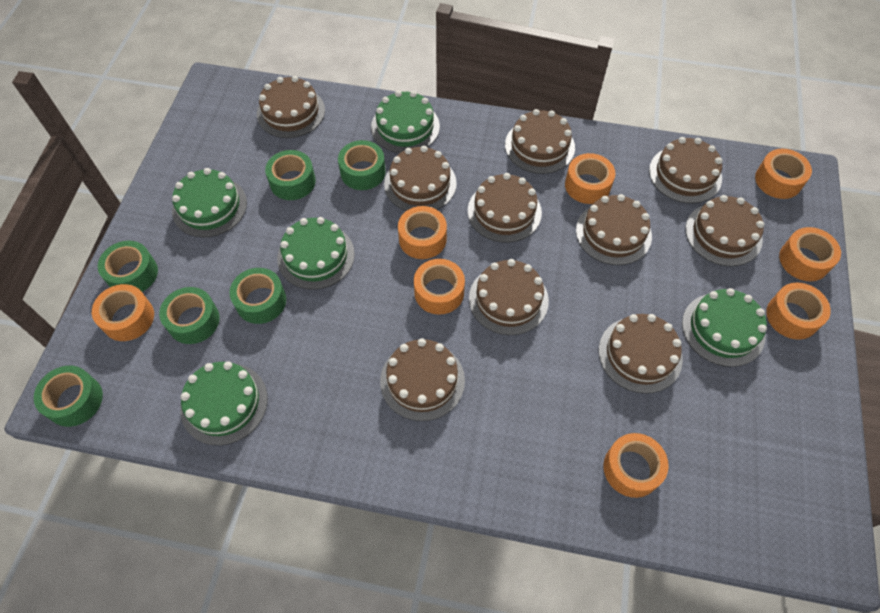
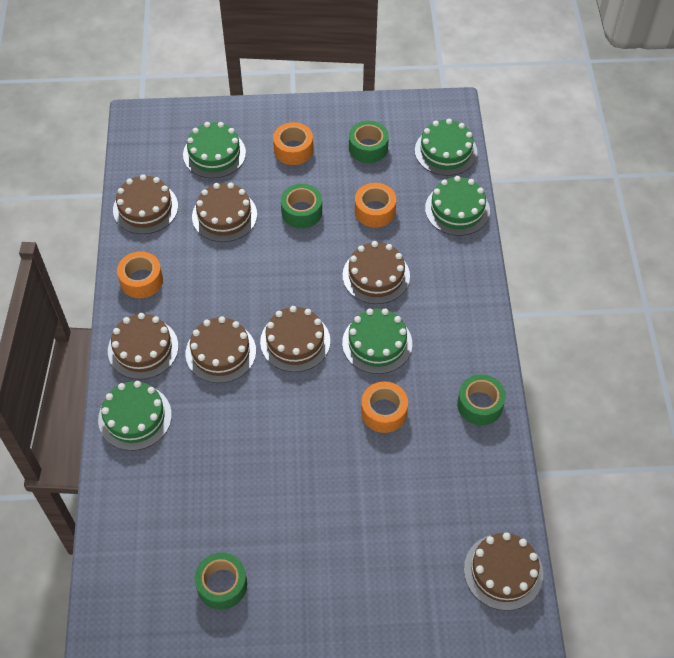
brown cake: 10 -> 7
green tape: 6 -> 4
orange tape: 8 -> 4

